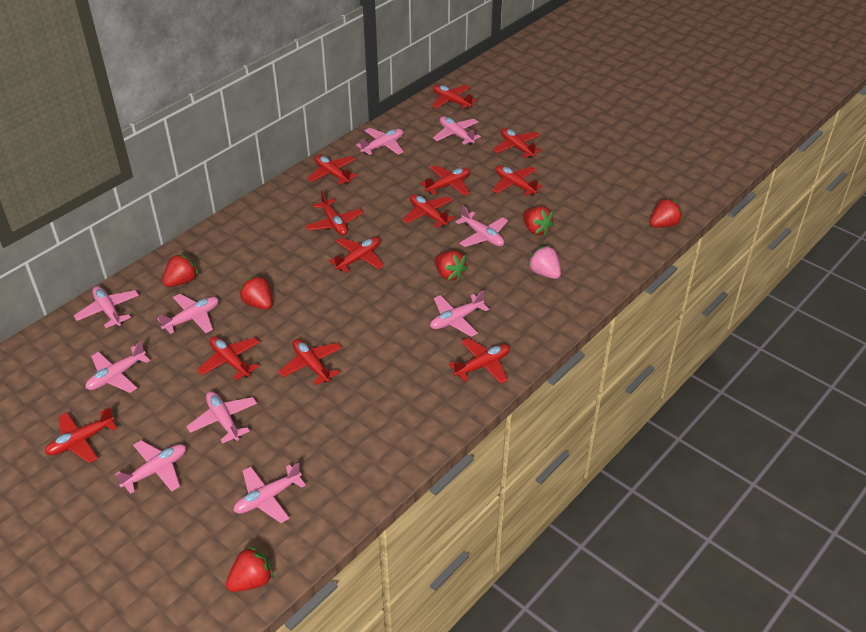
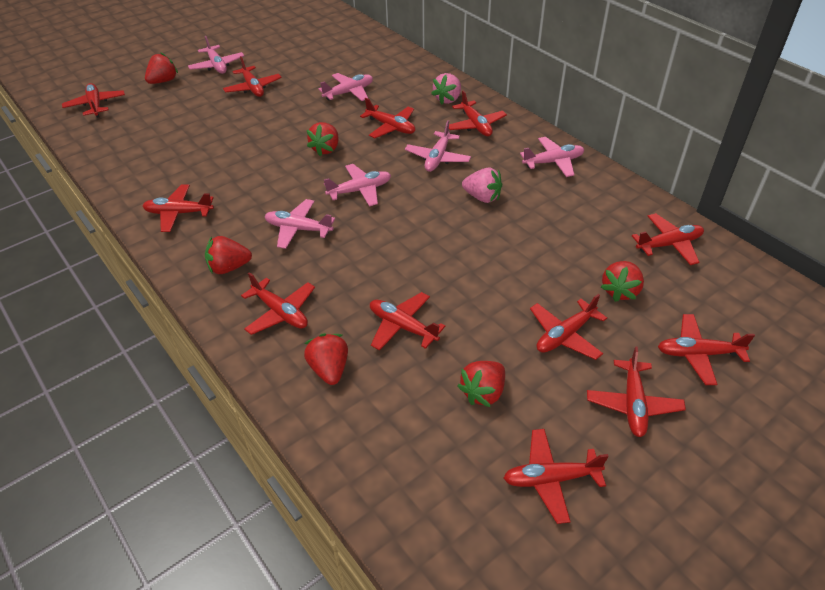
pink plane: 10 -> 6
pink strawberry: 1 -> 2

